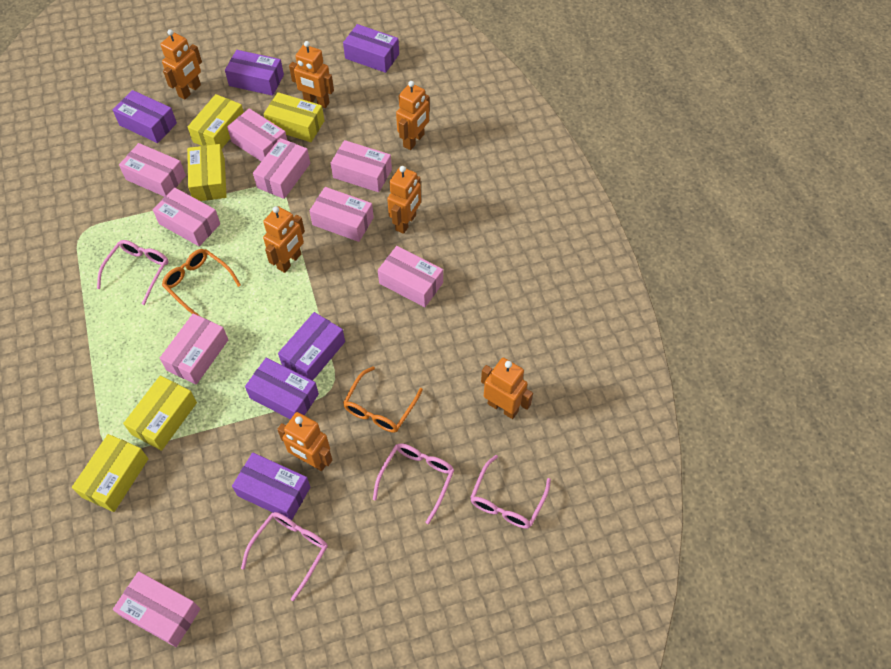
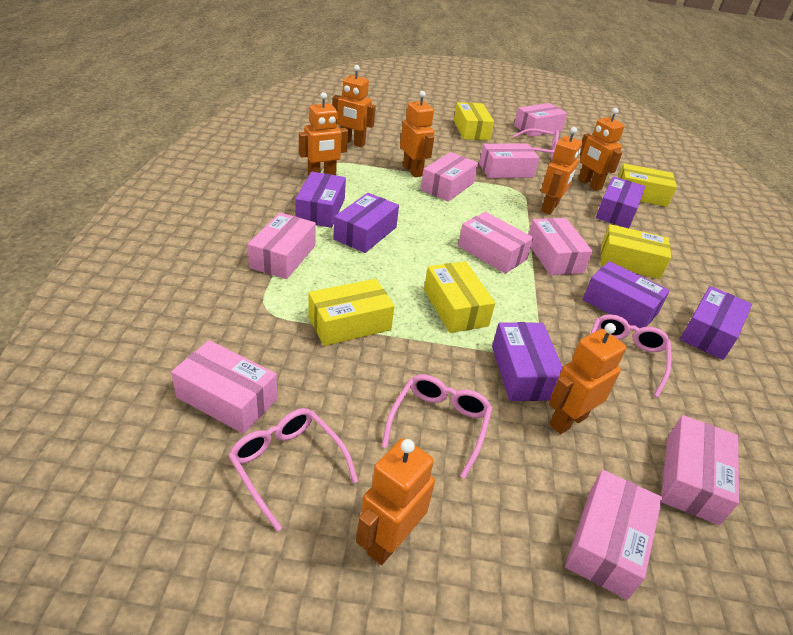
orange glasses: 2 -> 0

